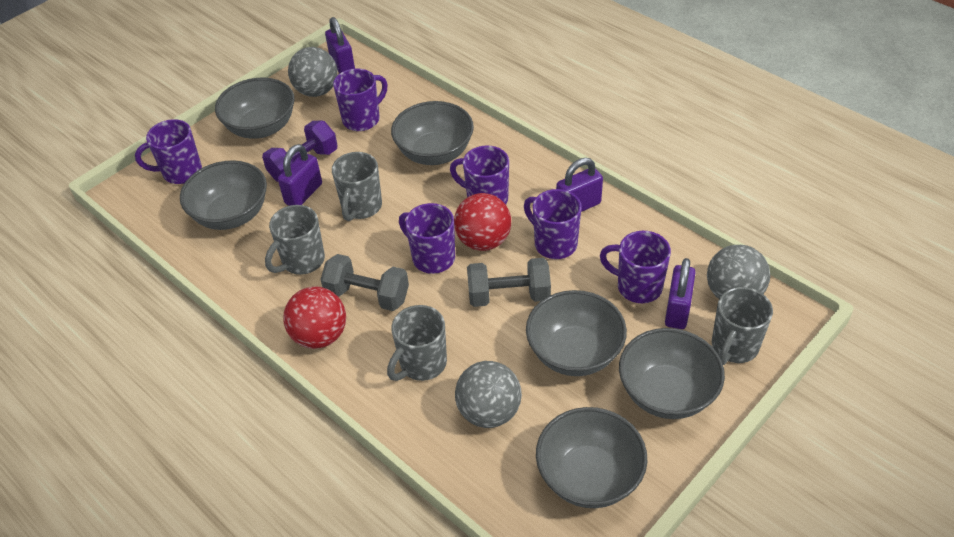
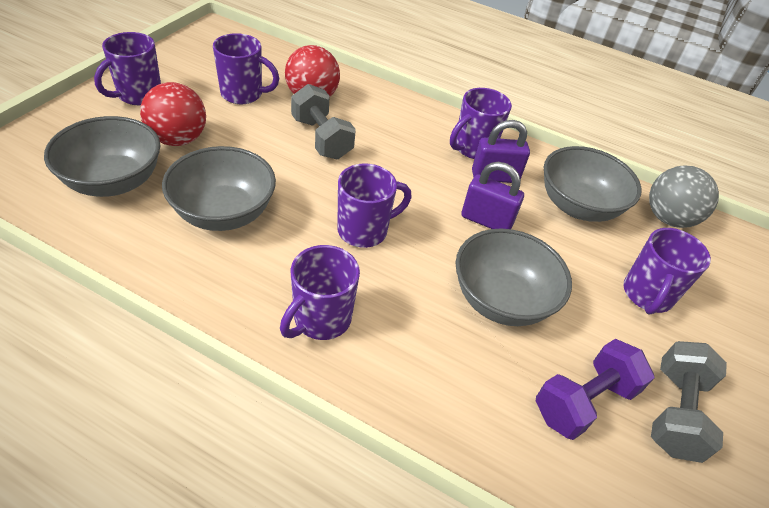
grey ball: 3 -> 1
grey bowl: 6 -> 4
grey mug: 4 -> 0
purple padlock: 4 -> 2

